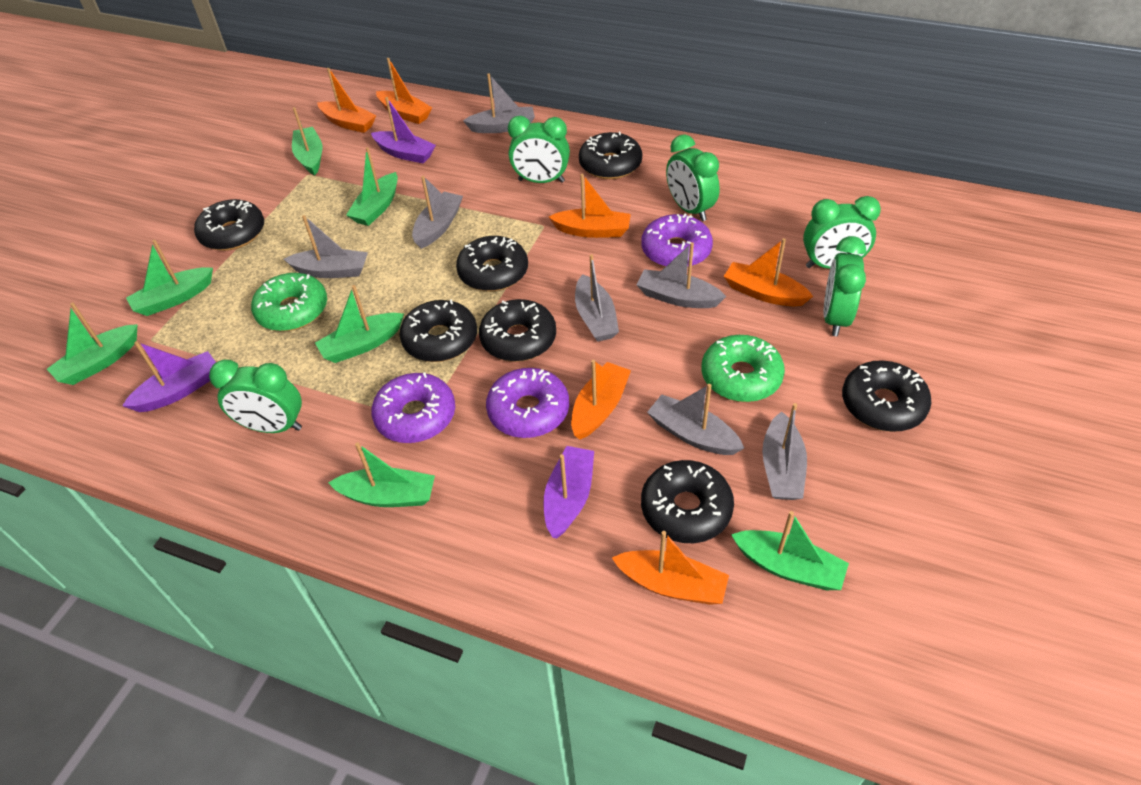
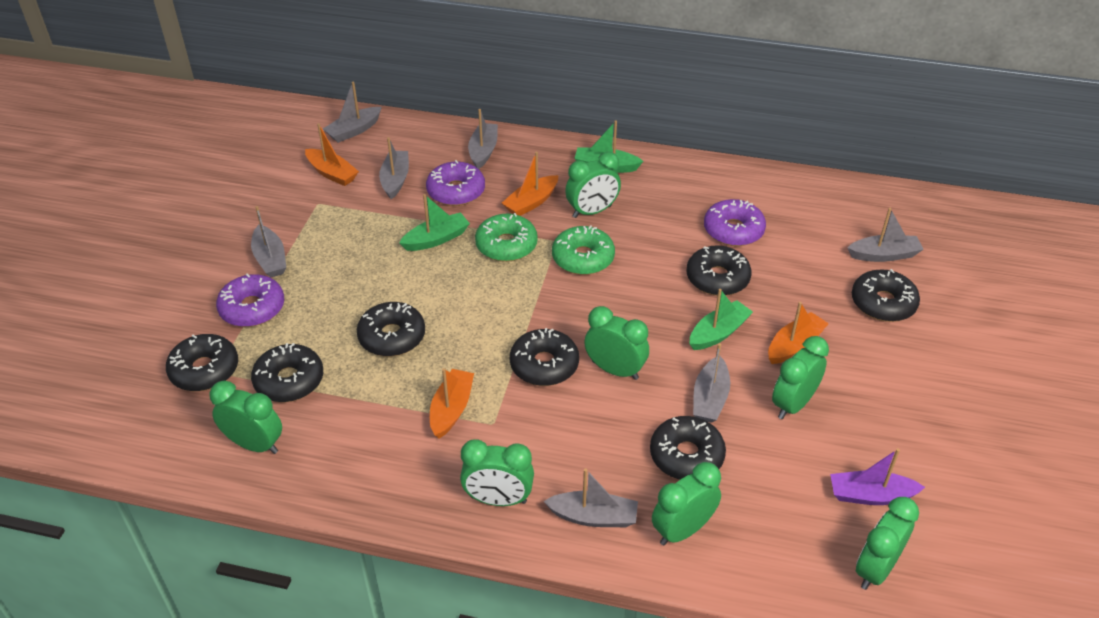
green boat: 7 -> 3
green clock: 5 -> 7
orange boat: 6 -> 4
purple boat: 3 -> 1

